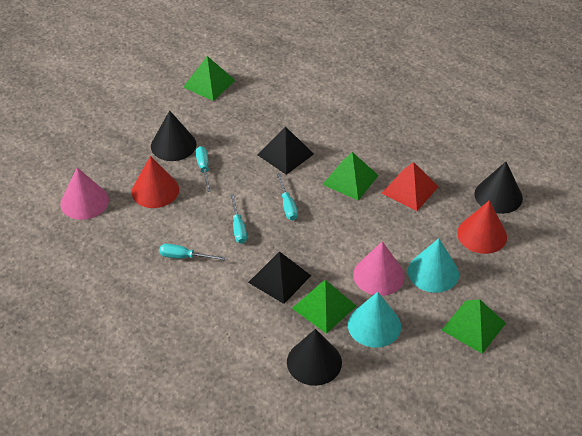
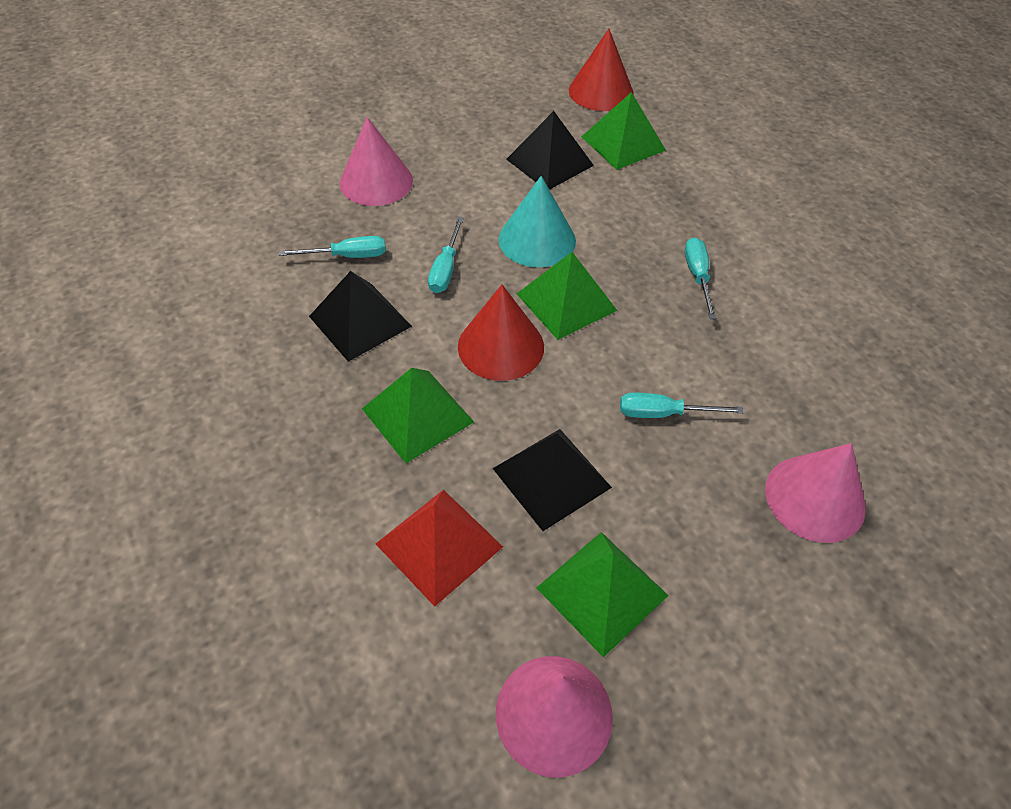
black cone: 3 -> 0
black pyramid: 2 -> 3
pink cone: 2 -> 3
turquoise cone: 2 -> 1

